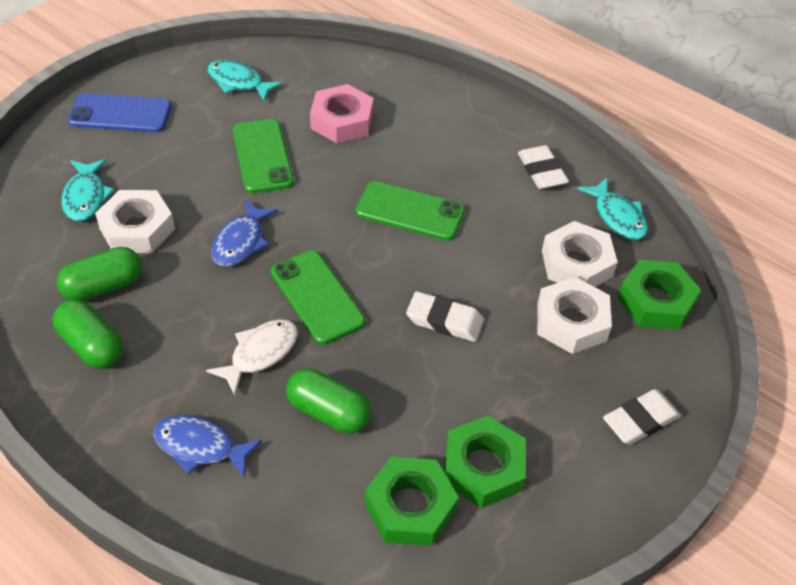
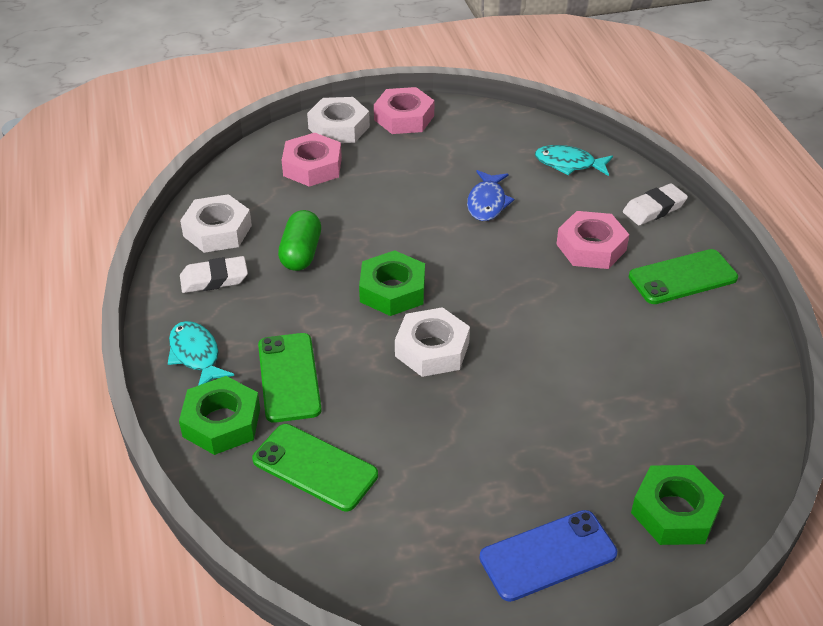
blue fish: 2 -> 1
green capsule: 3 -> 1
pink nut: 1 -> 3
turquoise fish: 3 -> 2
white eraser: 3 -> 2
white fish: 1 -> 0

